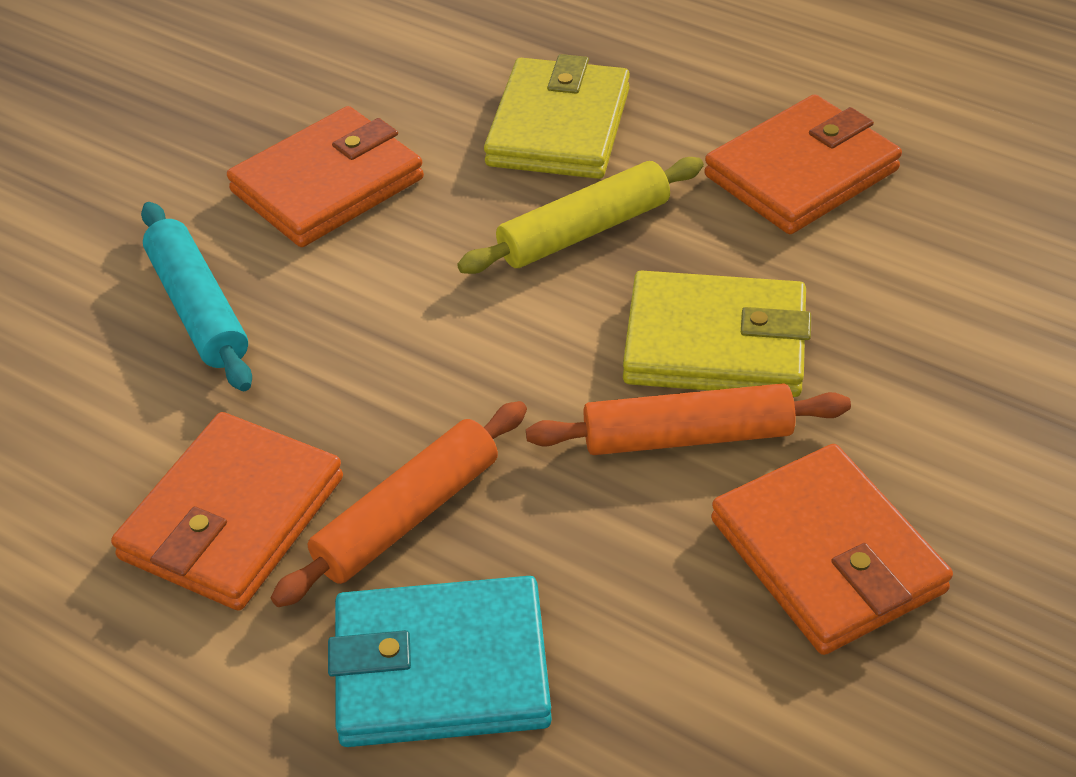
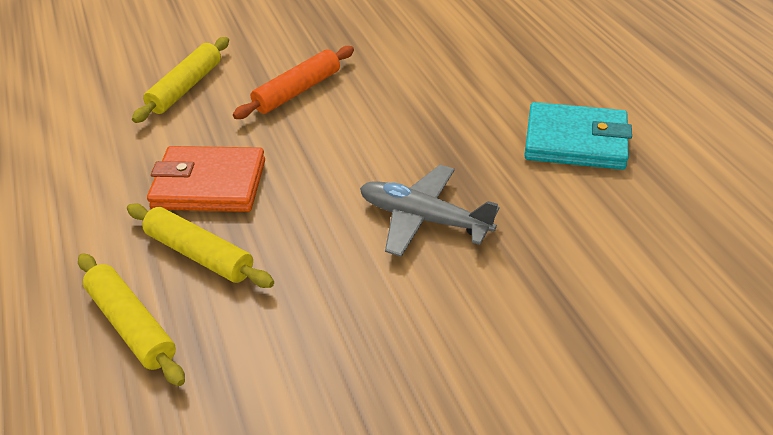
grey plane: 0 -> 1
orange rolling pin: 2 -> 1
orange wallet: 4 -> 1
turquoise rolling pin: 1 -> 0
yellow rolling pin: 1 -> 3
yellow wallet: 2 -> 0

